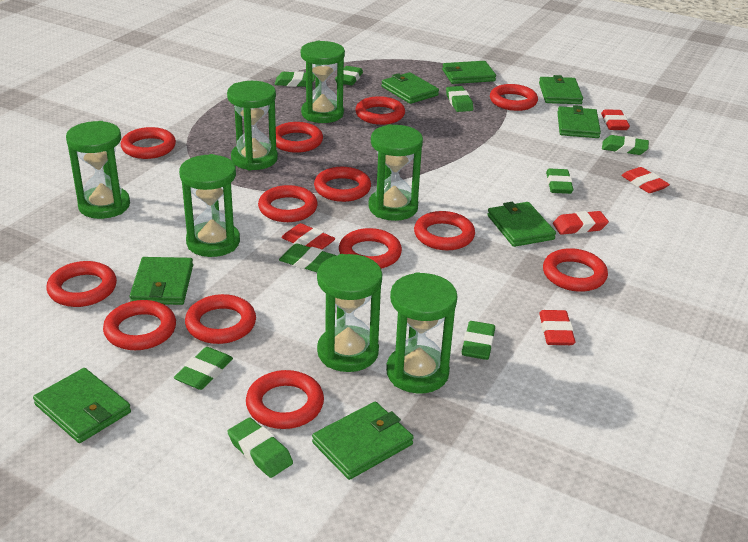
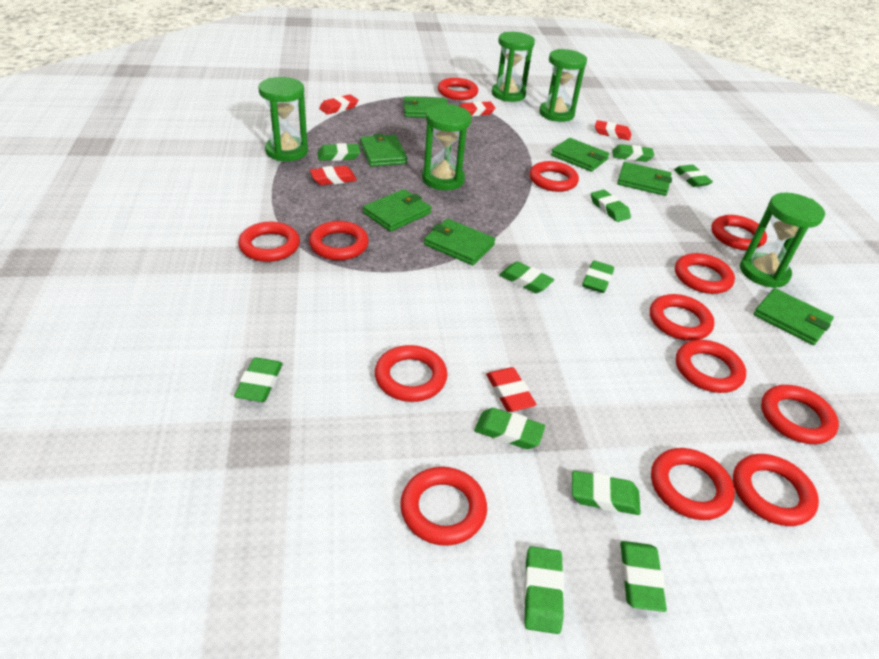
green eraser: 9 -> 11
green hourglass: 7 -> 5
green wallet: 8 -> 7

